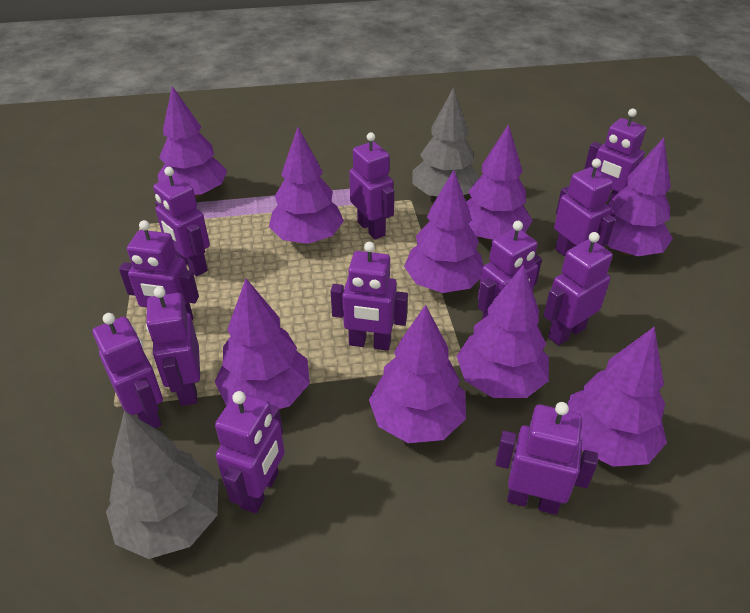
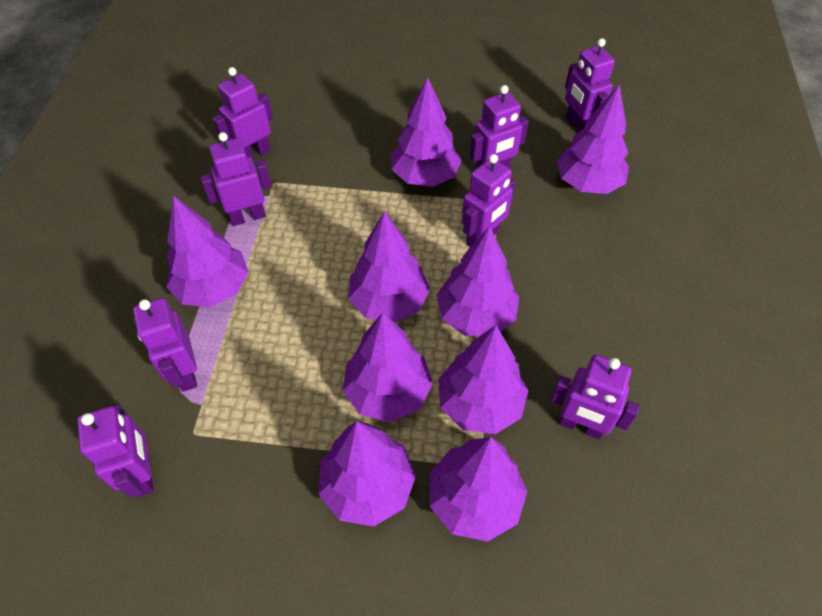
grey tree: 2 -> 0
purple robot: 12 -> 8

